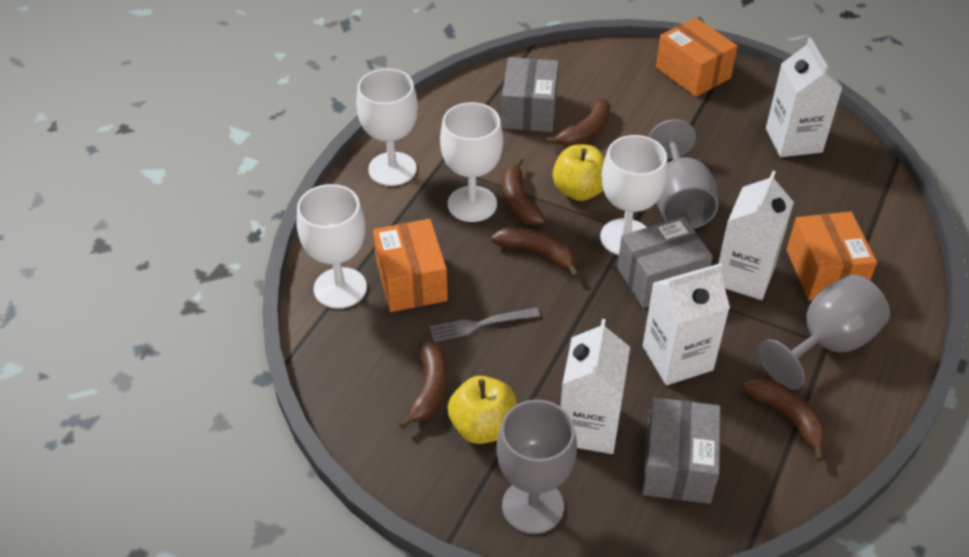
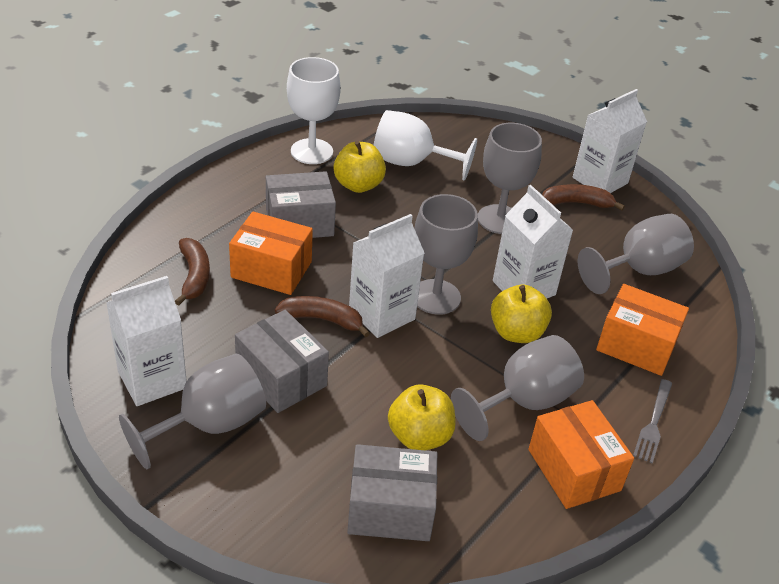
brown banana: 5 -> 3
grey goblet: 3 -> 5
white goblet: 4 -> 2
yellow apple: 2 -> 3

